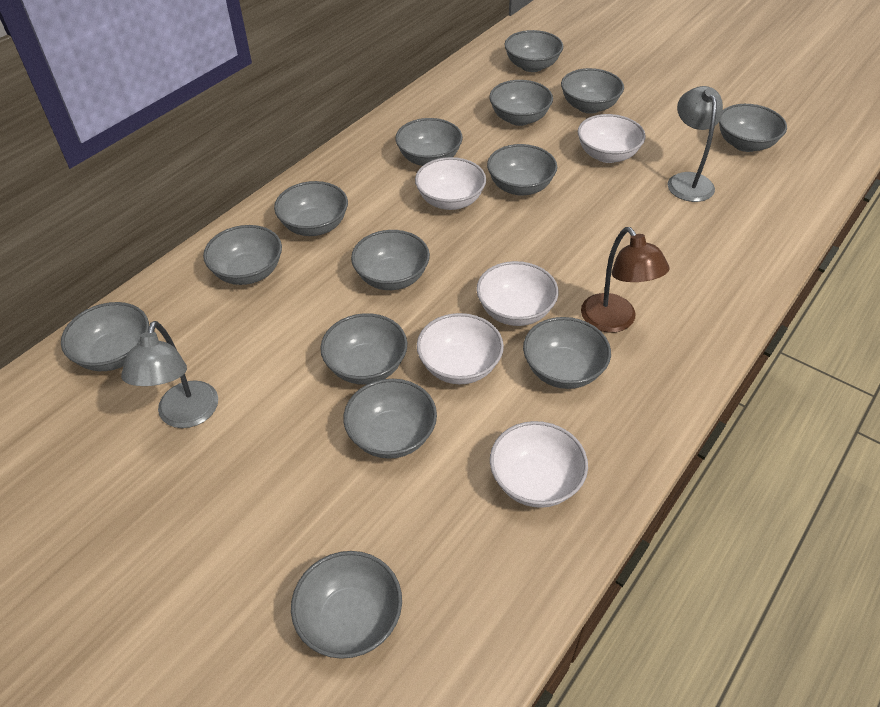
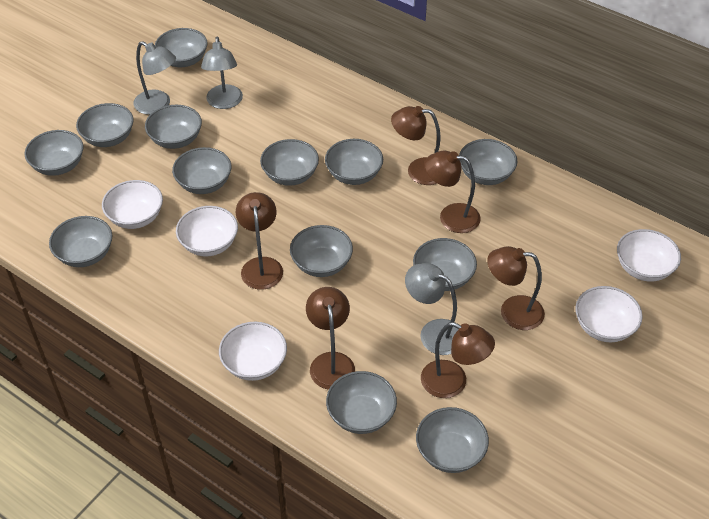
brown lamp: 1 -> 6
grey bowl: 14 -> 13
grey lamp: 2 -> 3

